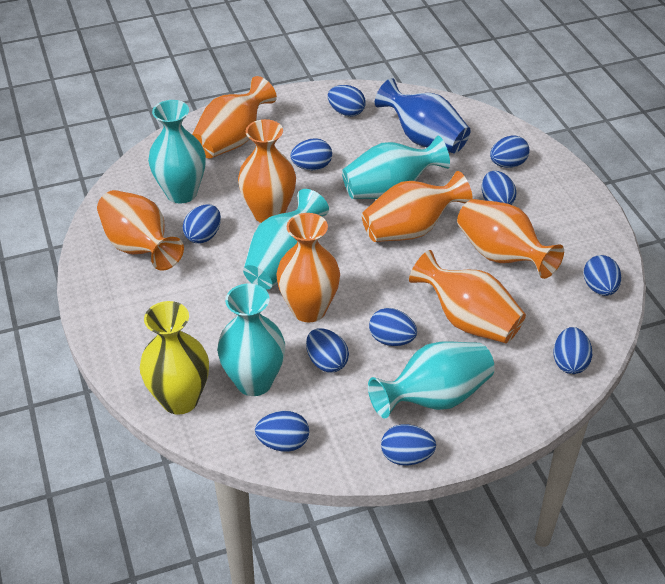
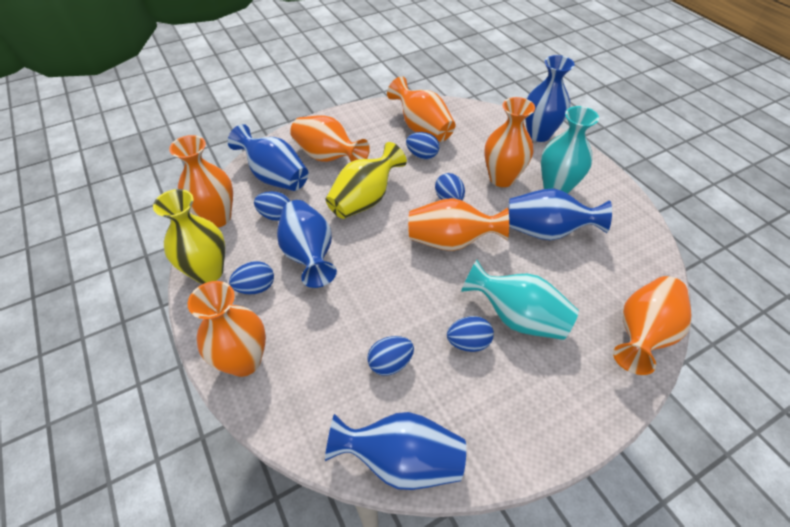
blue egg: 11 -> 6
blue vase: 1 -> 5
turquoise vase: 5 -> 2
yellow vase: 1 -> 2

